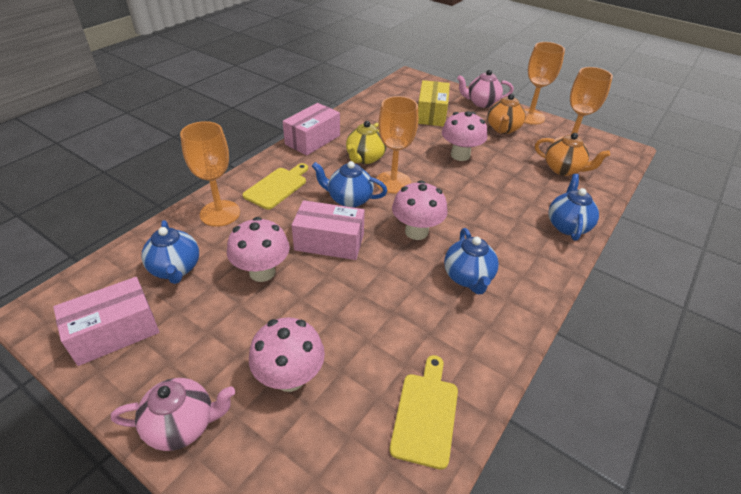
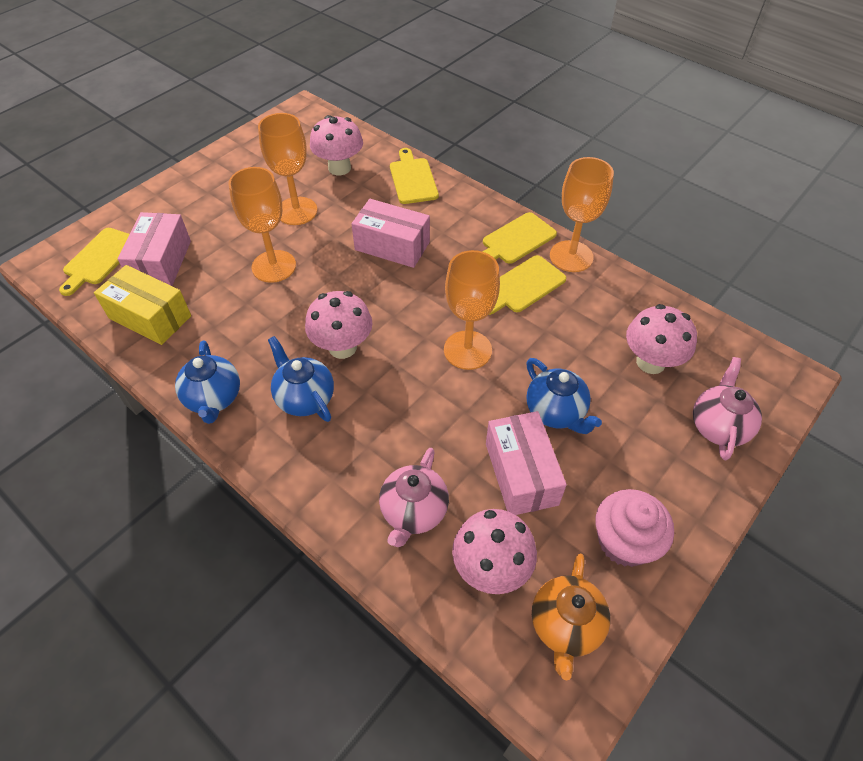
blue teapot: 4 -> 3
orange teapot: 2 -> 1
pink cupcake: 0 -> 1
yellow cutting board: 2 -> 4
yellow teapot: 1 -> 0

